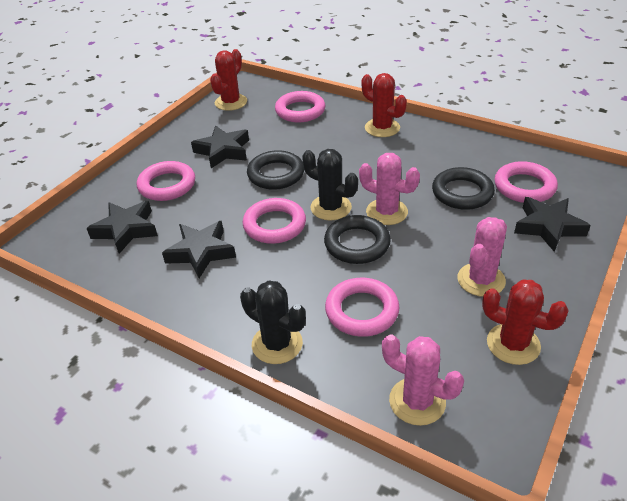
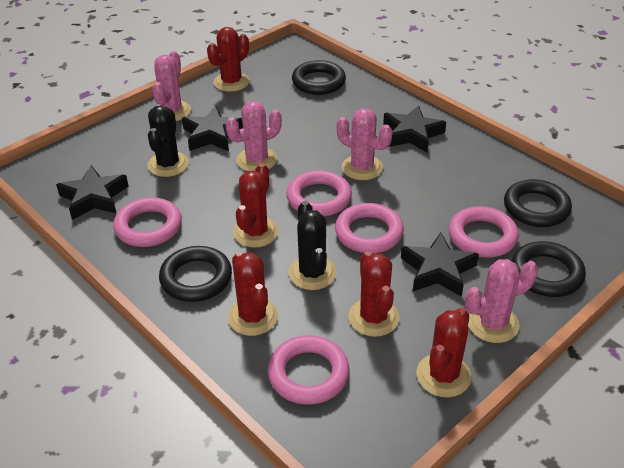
black ring: 3 -> 4
pink cactus: 3 -> 4
red cactus: 3 -> 5

